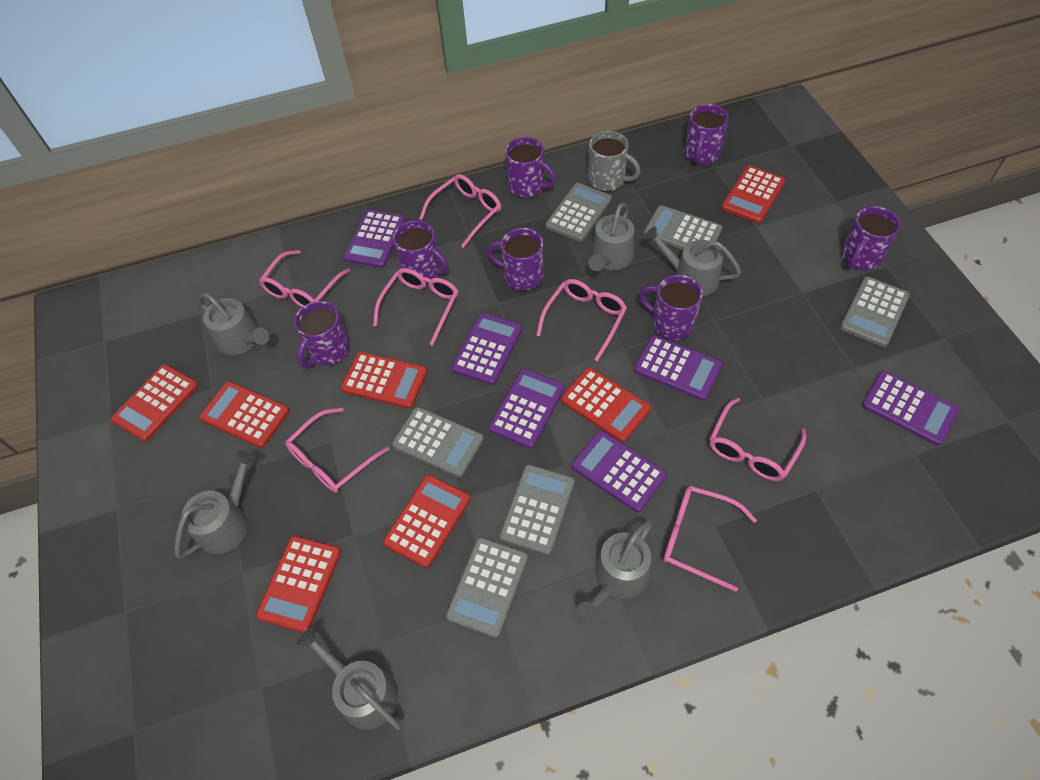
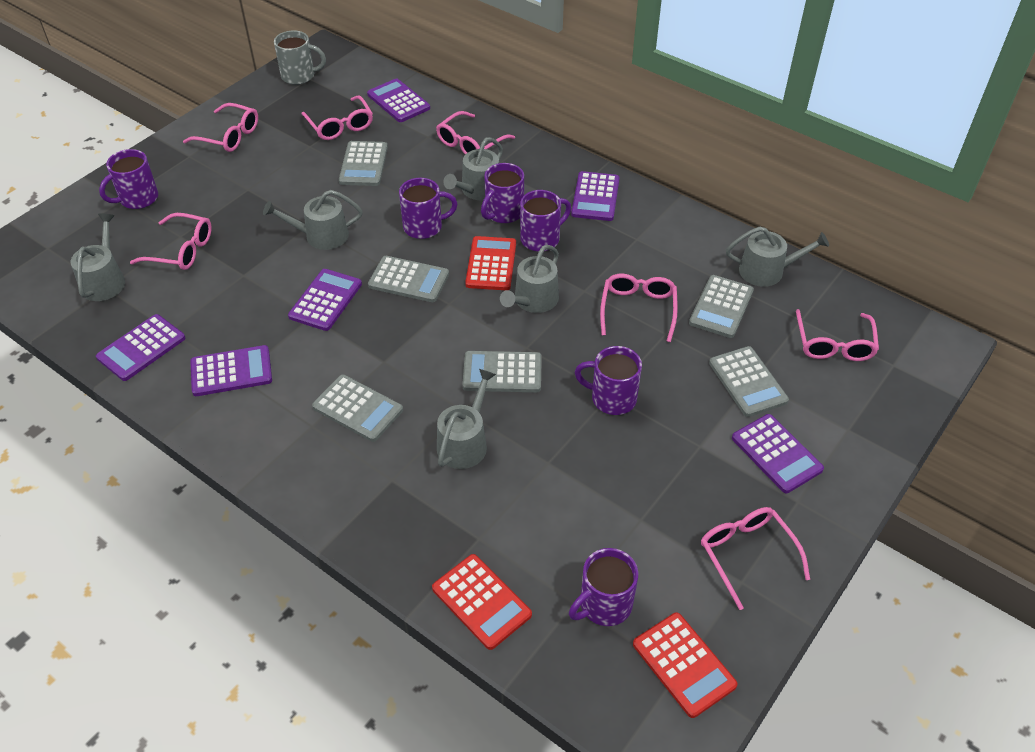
purple mug: 7 -> 6
red calculator: 7 -> 3

